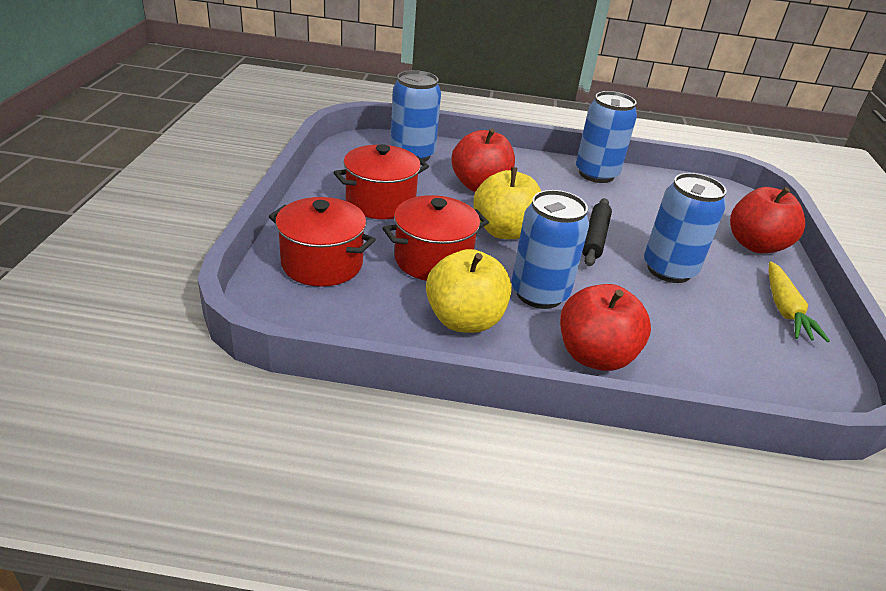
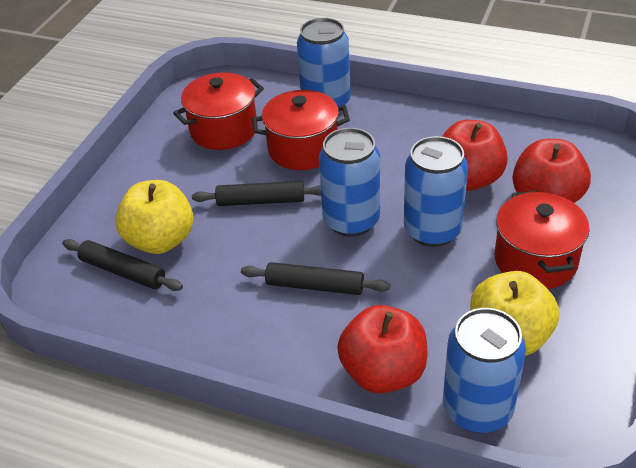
black rolling pin: 1 -> 3
yellow carrot: 1 -> 0

